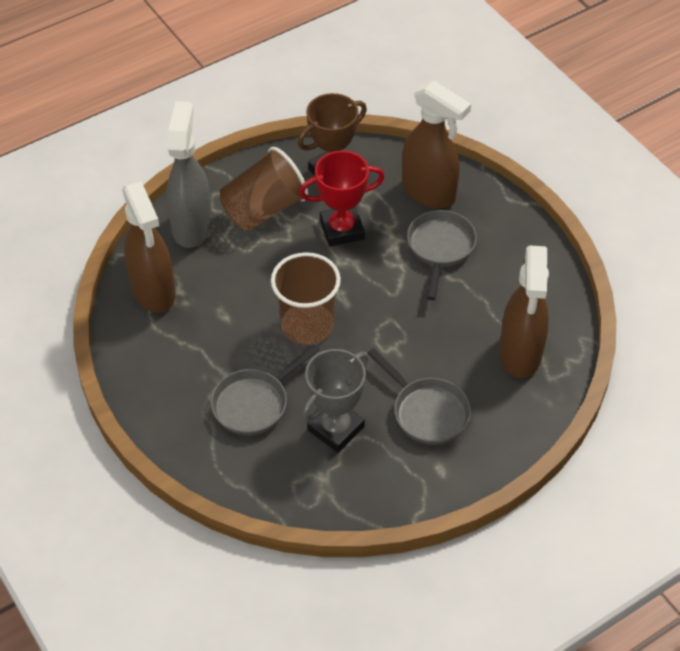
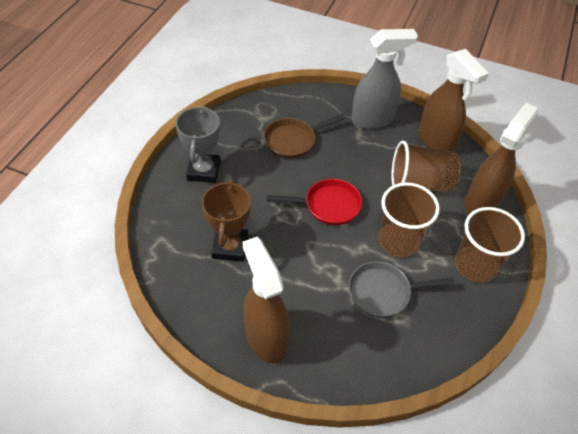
brown cup: 2 -> 3
brown pan: 0 -> 1
grey pan: 3 -> 1
red pan: 0 -> 1
red trophy: 1 -> 0

